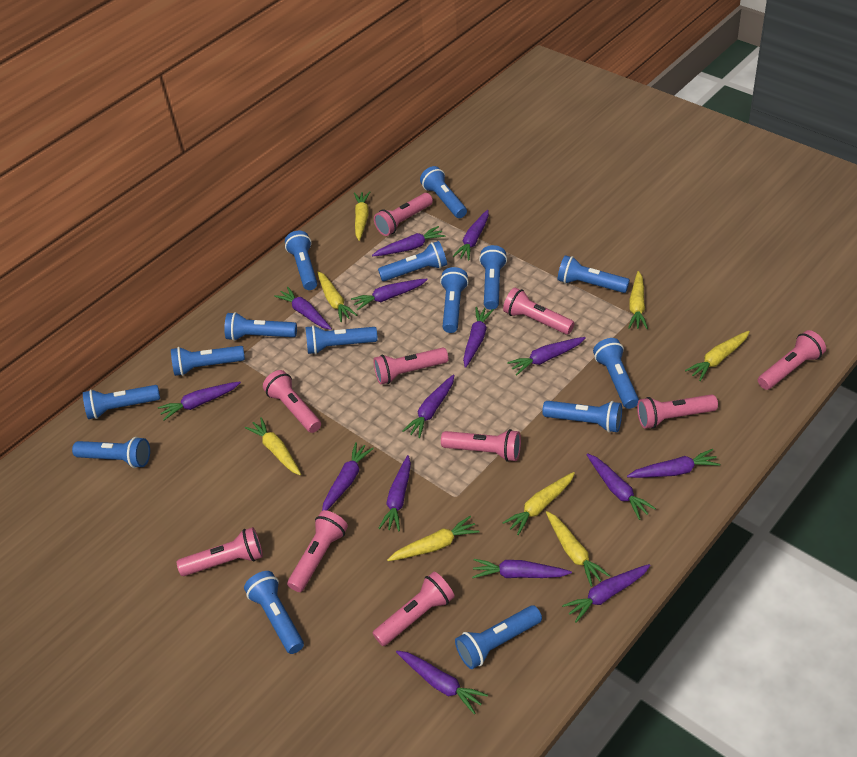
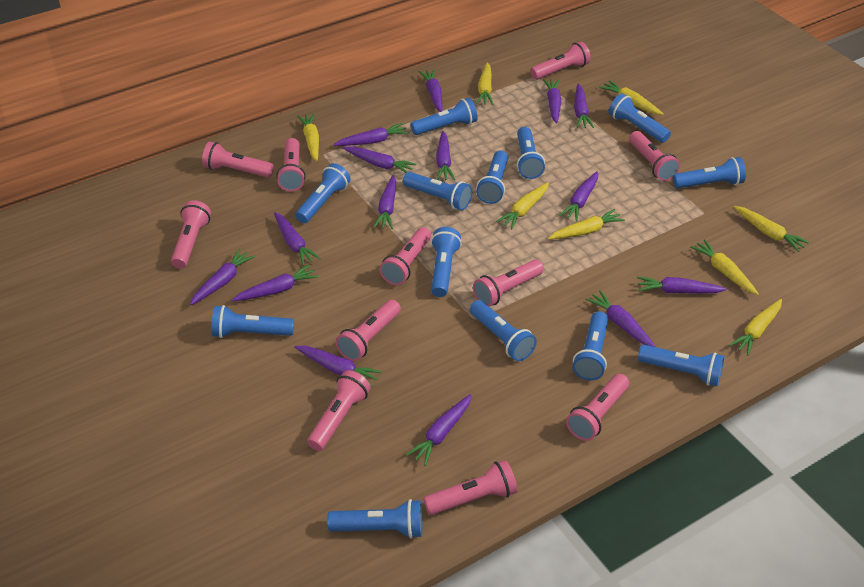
blue flashlight: 15 -> 13
pink flashlight: 10 -> 11

